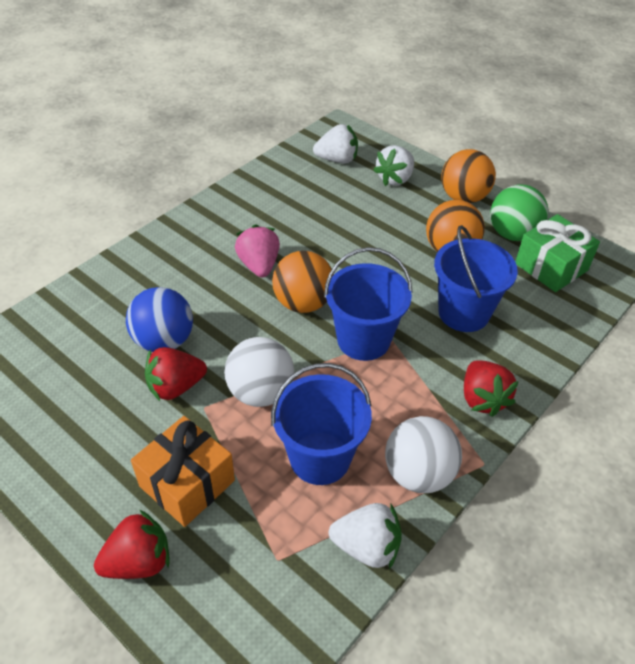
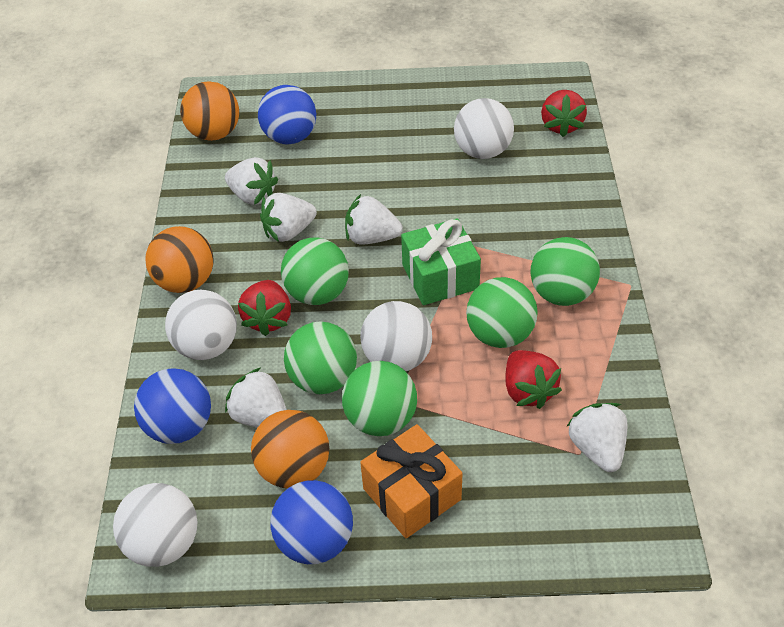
blue ball: 1 -> 3
blue bucket: 3 -> 0
green ball: 1 -> 5
pink strawberry: 1 -> 0
white ball: 2 -> 4
white strawberry: 3 -> 5

